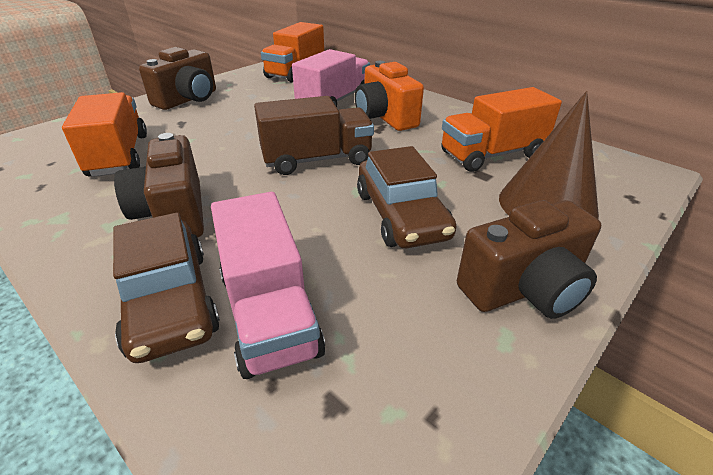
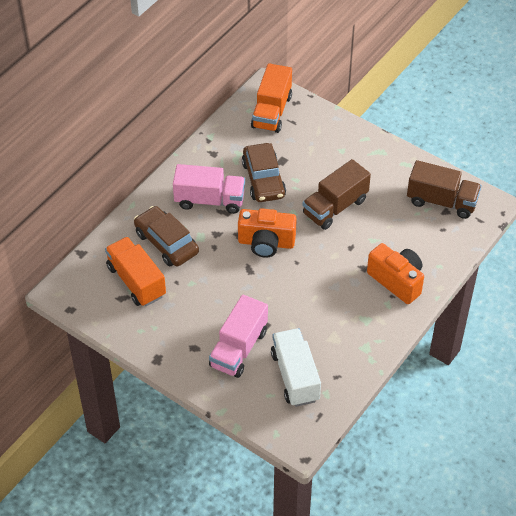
brown camera: 3 -> 0
brown cone: 1 -> 0
brown truck: 1 -> 2
orange camera: 1 -> 2
orange truck: 3 -> 2
white truck: 0 -> 1

